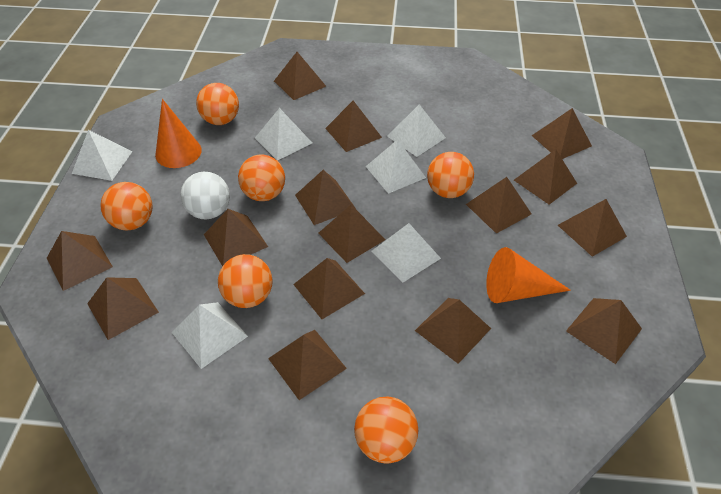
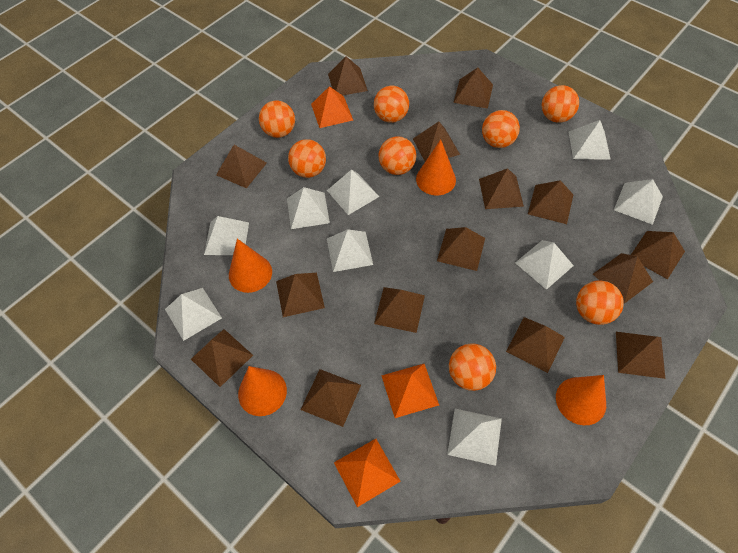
orange ball: 6 -> 8
orange cone: 2 -> 4
orange pyramid: 0 -> 3
white ball: 1 -> 0
white pyramid: 6 -> 9

